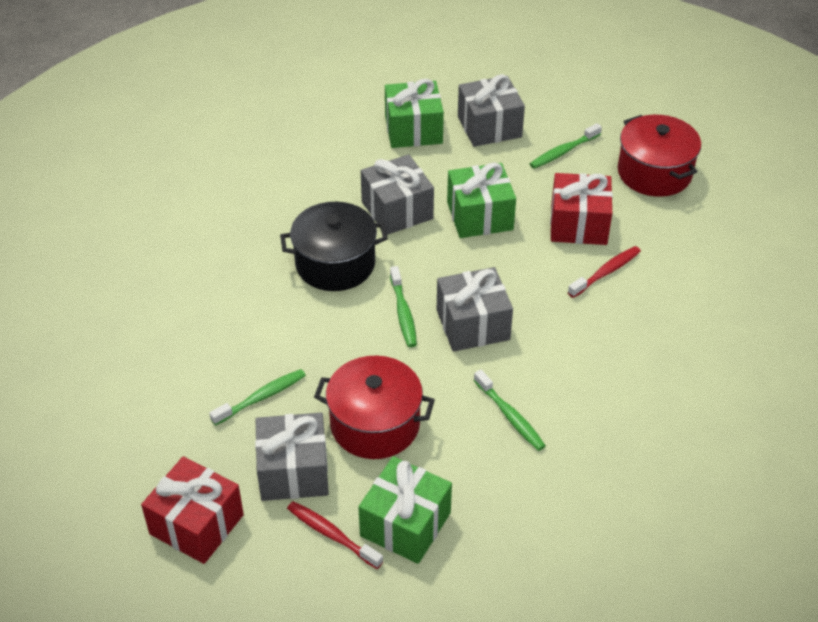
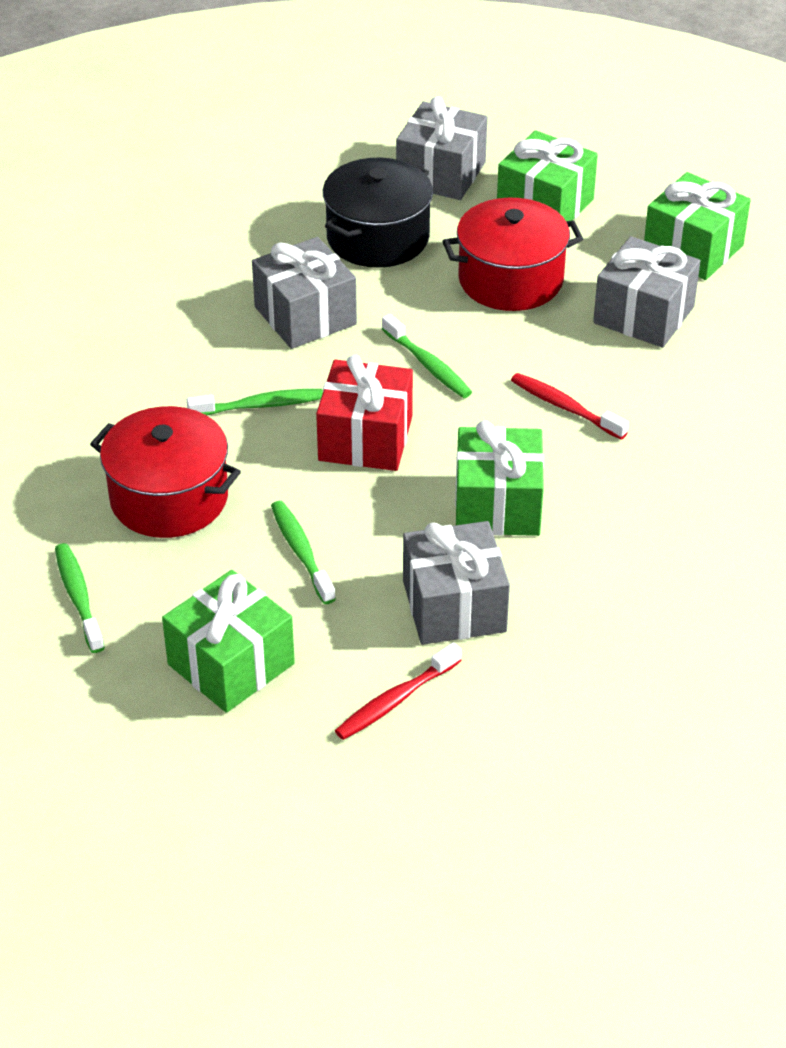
green gift: 3 -> 4
red gift: 2 -> 1

